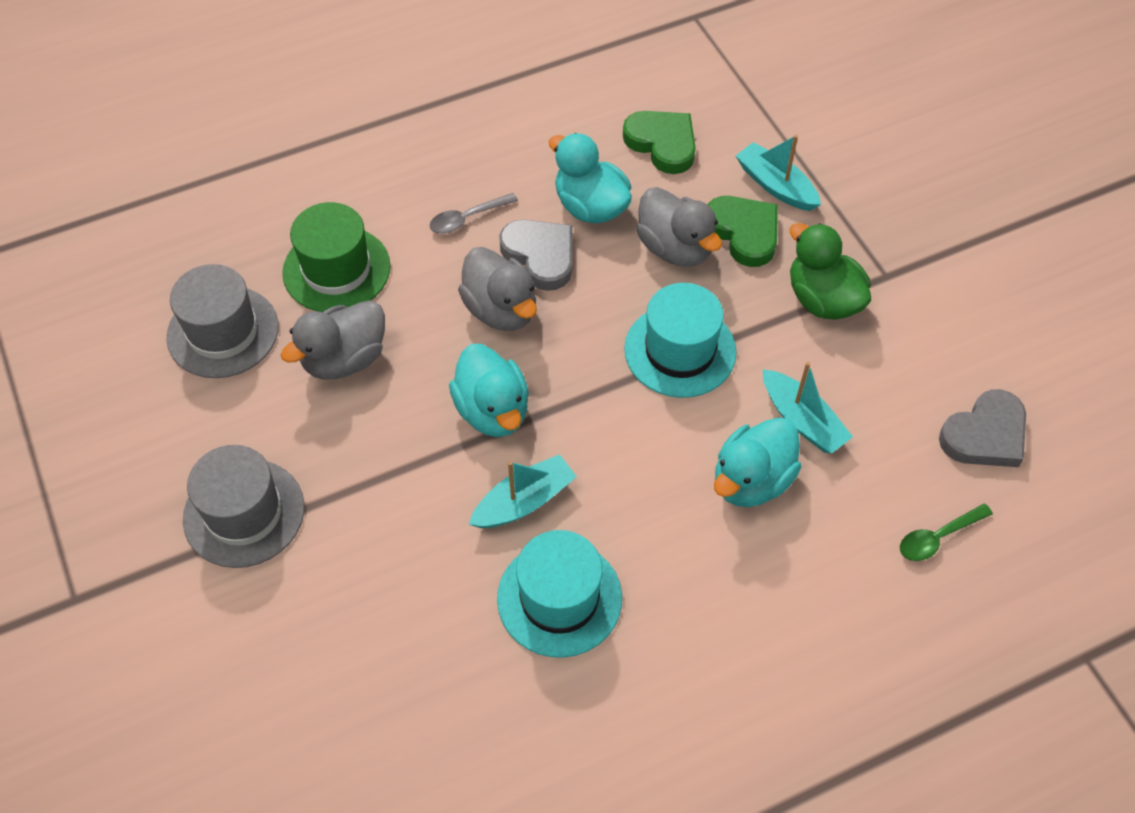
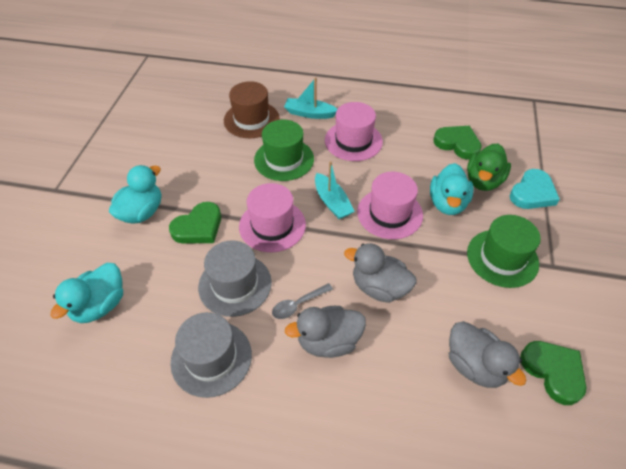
brown hat: 0 -> 1
green hat: 1 -> 2
green heart: 2 -> 3
green spoon: 1 -> 0
grey heart: 2 -> 0
pink hat: 0 -> 3
turquoise boat: 3 -> 2
turquoise hat: 2 -> 0
turquoise heart: 0 -> 1

